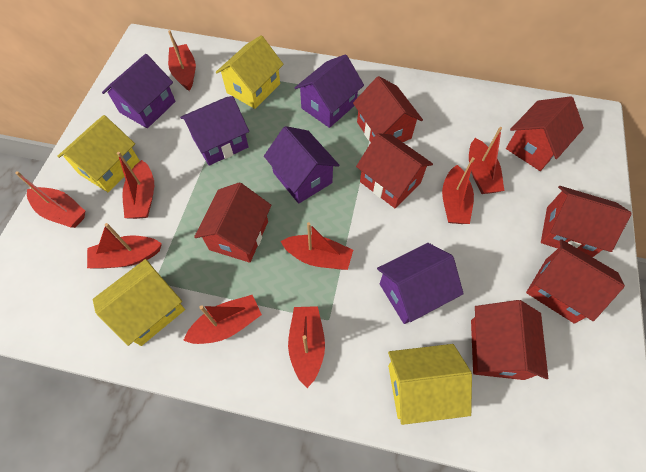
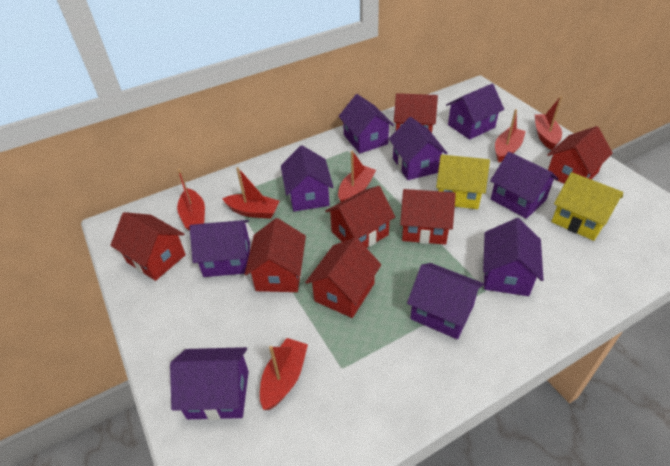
purple house: 5 -> 9
red boat: 9 -> 6
yellow house: 4 -> 2

